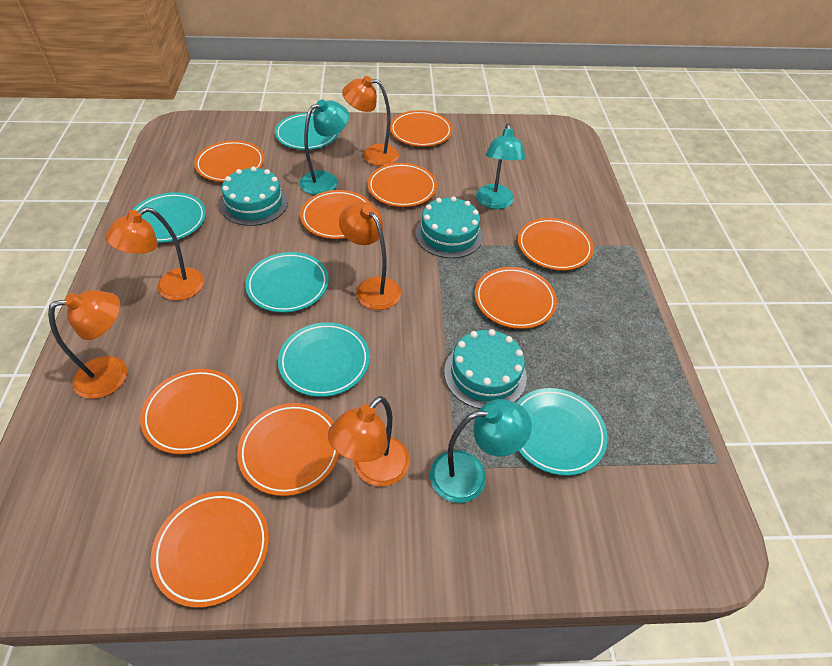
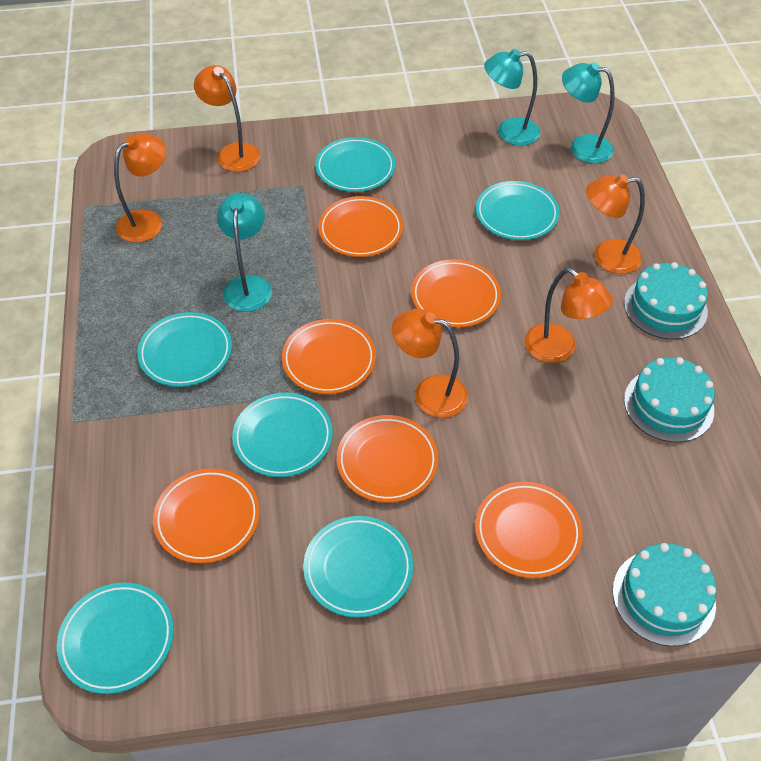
orange plate: 9 -> 6
turquoise plate: 5 -> 6

